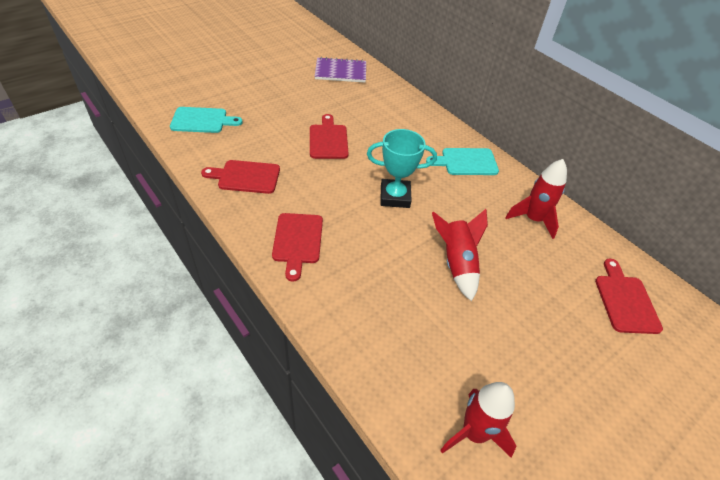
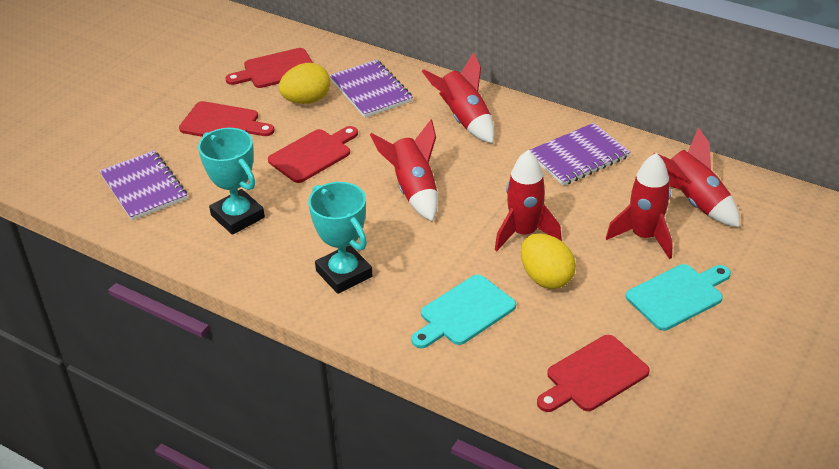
purple notebook: 1 -> 3
red rocket: 3 -> 5
turquoise trophy: 1 -> 2
yellow egg: 0 -> 2

